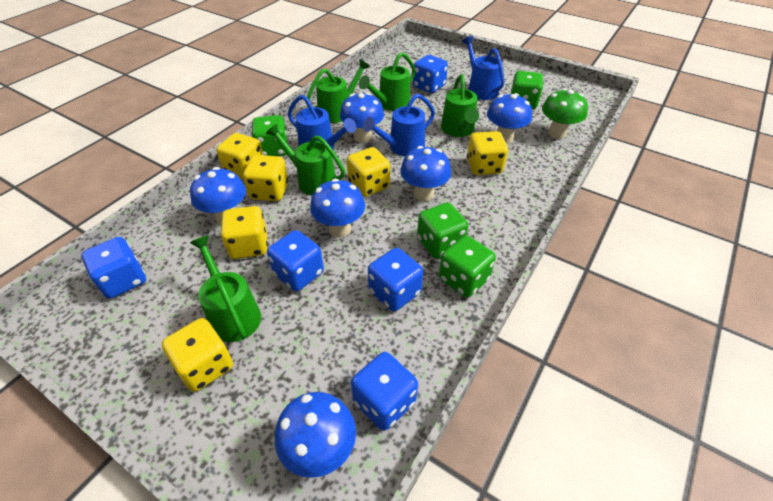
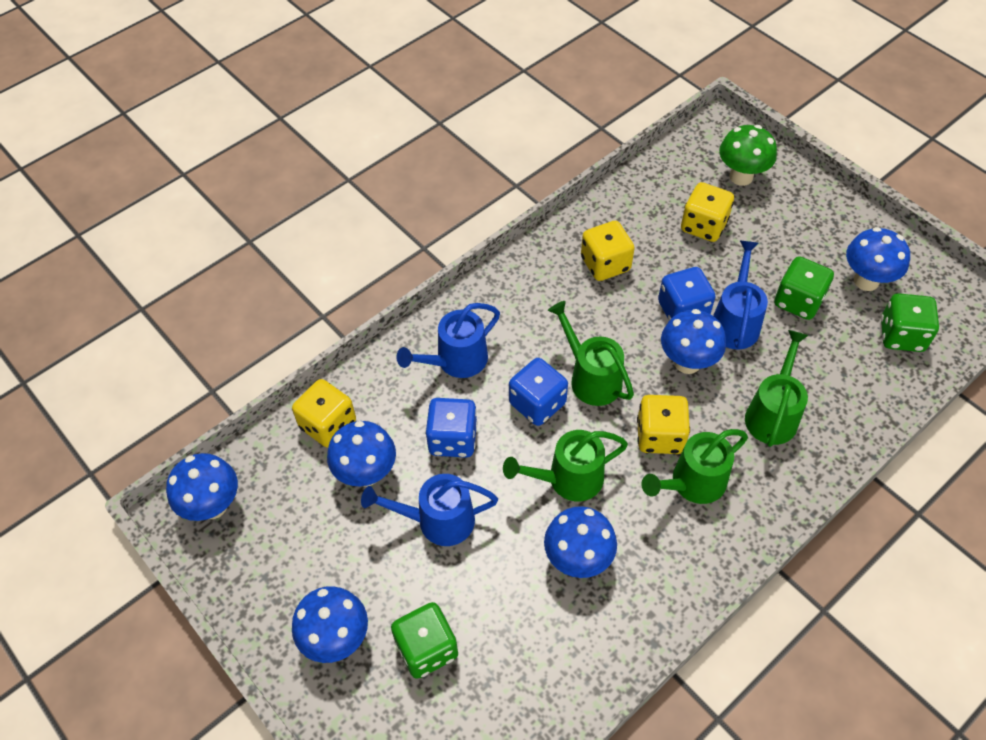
blue dice: 5 -> 3
green dice: 4 -> 3
green watering can: 5 -> 4
yellow dice: 6 -> 4

